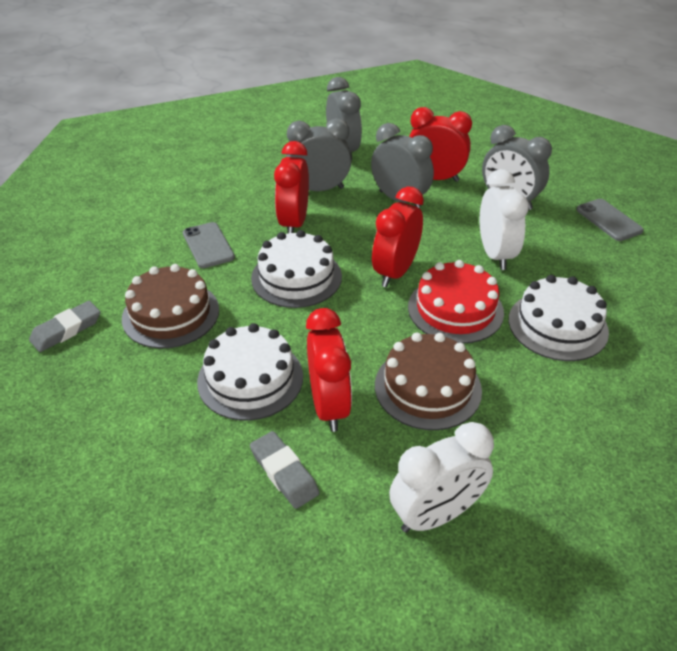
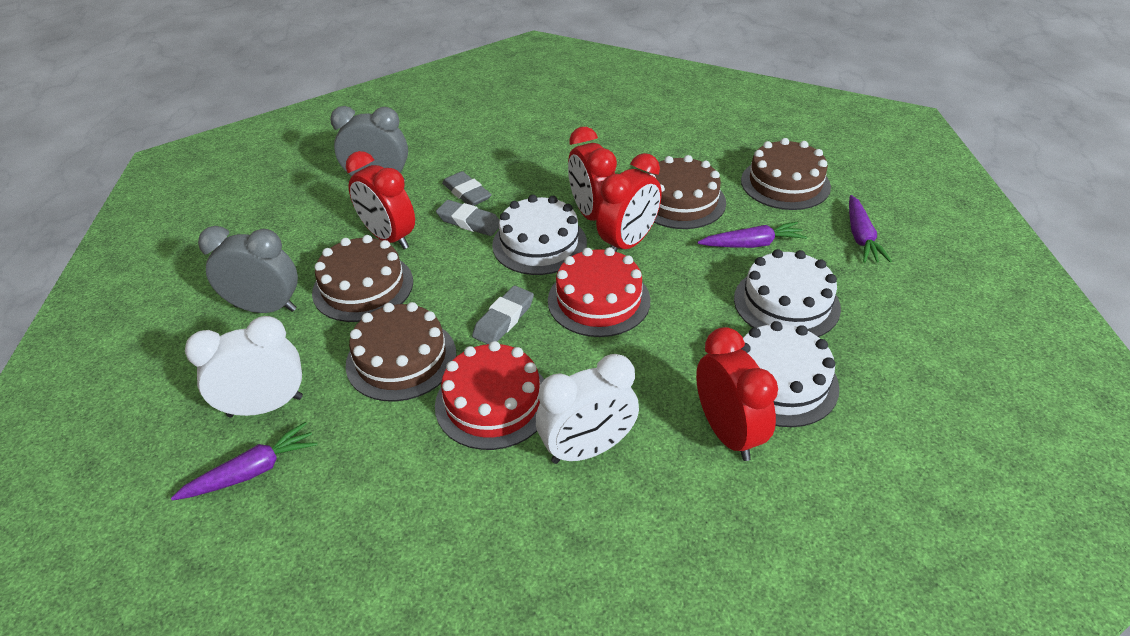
brown cake: 2 -> 4
grey clock: 4 -> 2
grey eraser: 2 -> 3
grey phone: 2 -> 0
purple carrot: 0 -> 3
red cake: 1 -> 2

